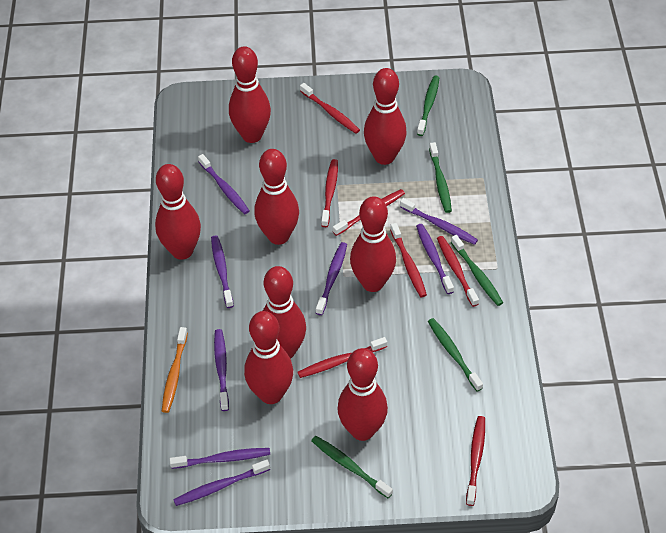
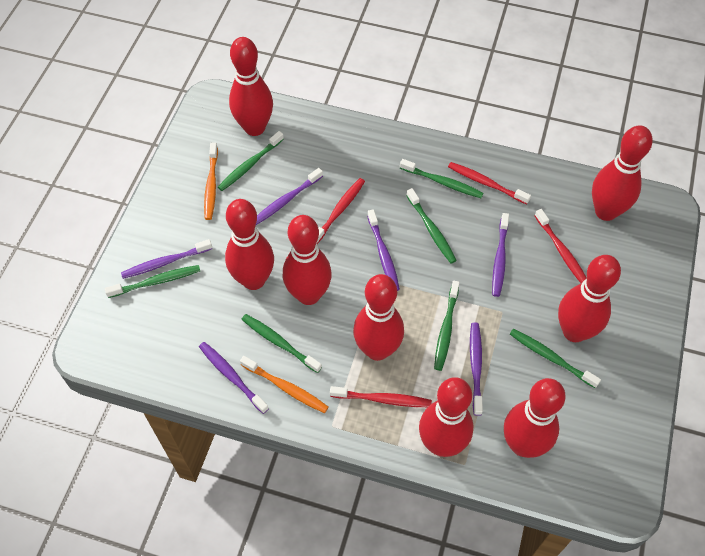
green toothbrush: 5 -> 7
orange toothbrush: 1 -> 2
purple toothbrush: 8 -> 6
red toothbrush: 7 -> 4

